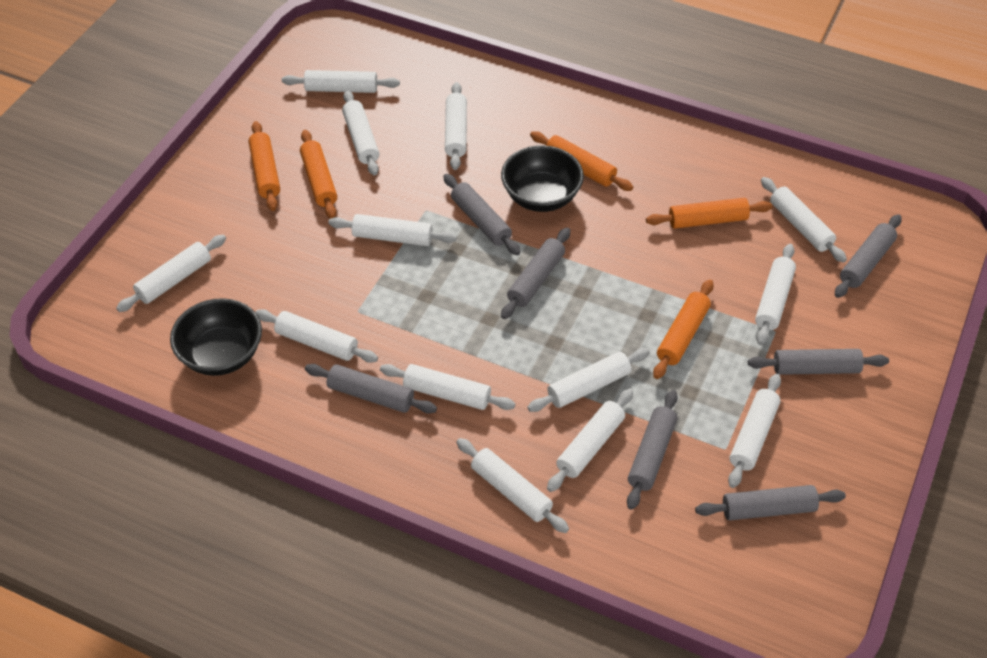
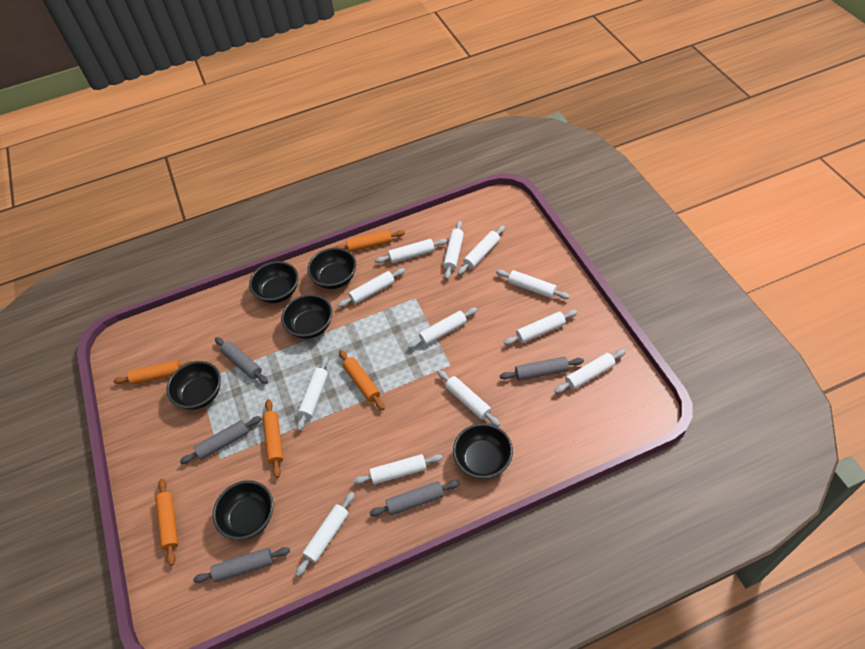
black bowl: 2 -> 6
grey rolling pin: 7 -> 5
white rolling pin: 13 -> 12

